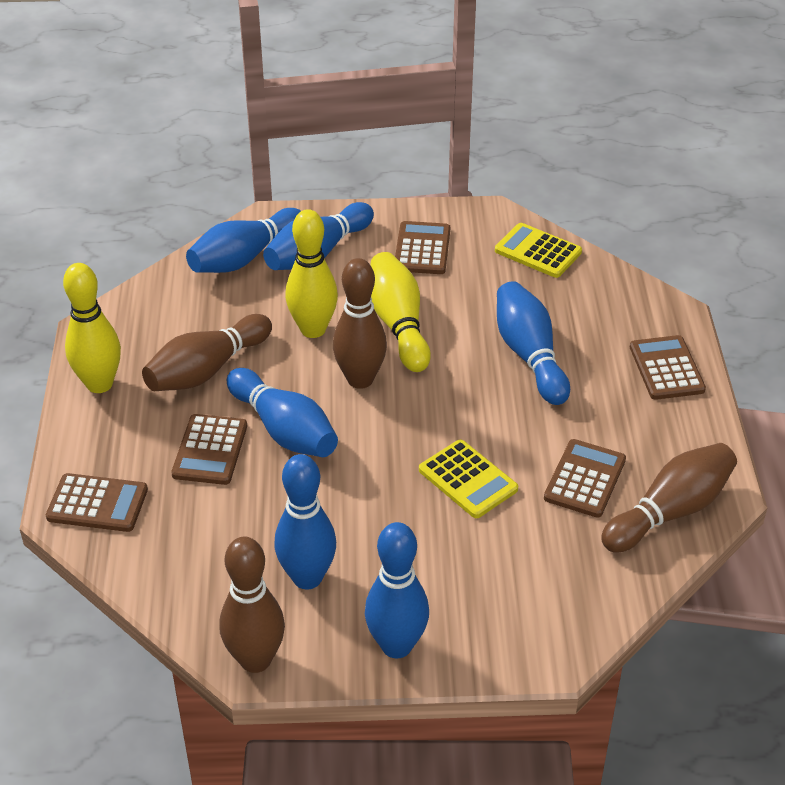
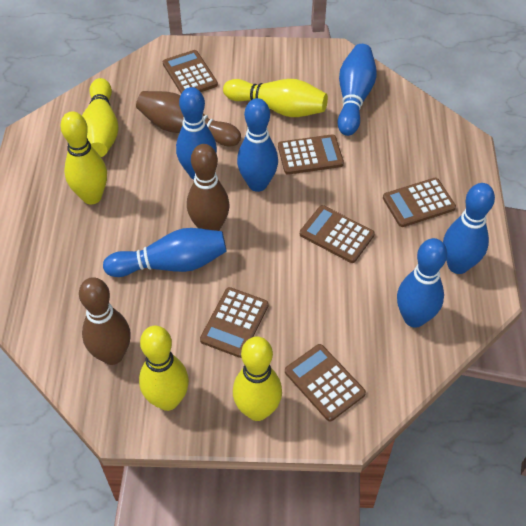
brown bowling pin: 4 -> 3
brown calculator: 5 -> 6
yellow bowling pin: 3 -> 5
yellow calculator: 2 -> 0

